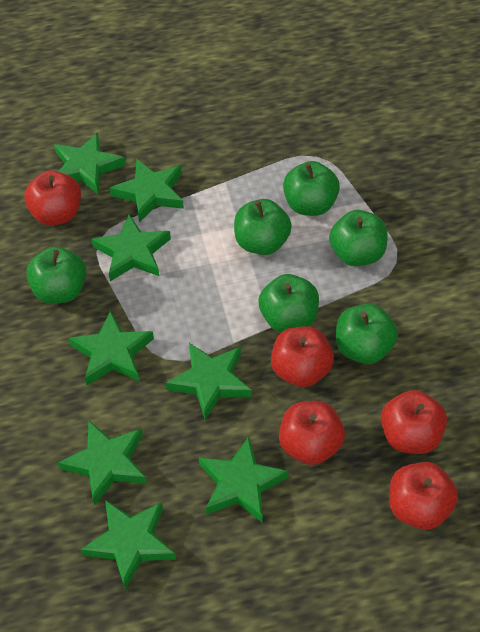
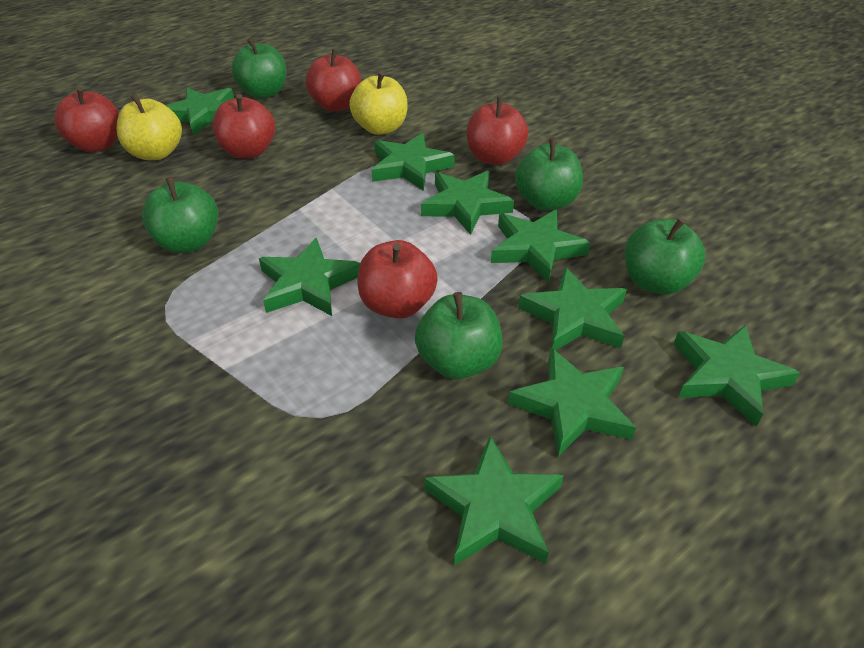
green apple: 6 -> 5
green star: 8 -> 9
yellow apple: 0 -> 2

